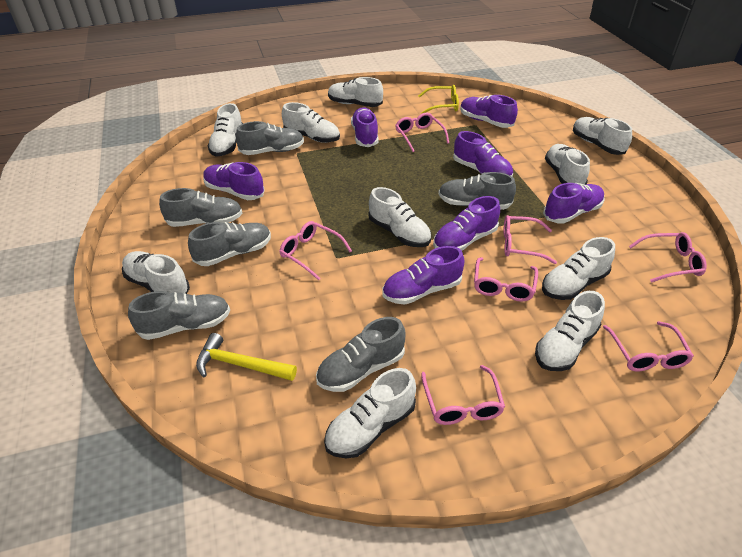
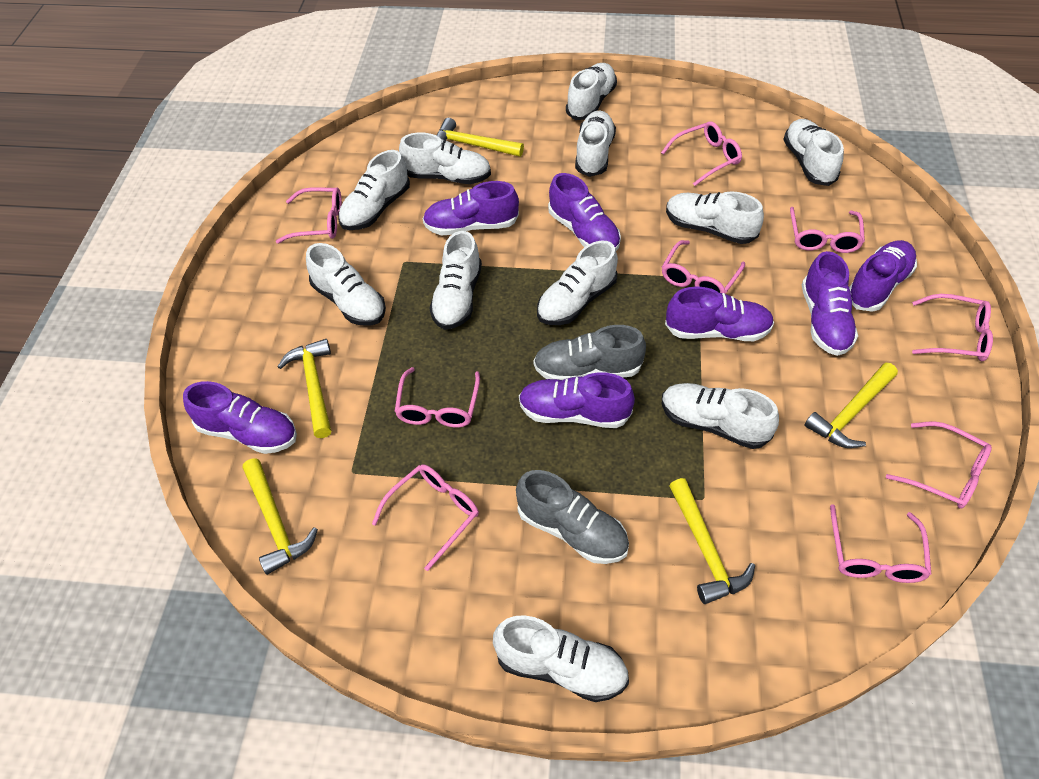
grey shoe: 6 -> 2
pink glasses: 7 -> 9
white shoe: 10 -> 11
yellow glasses: 1 -> 0
yellow hammer: 1 -> 5

